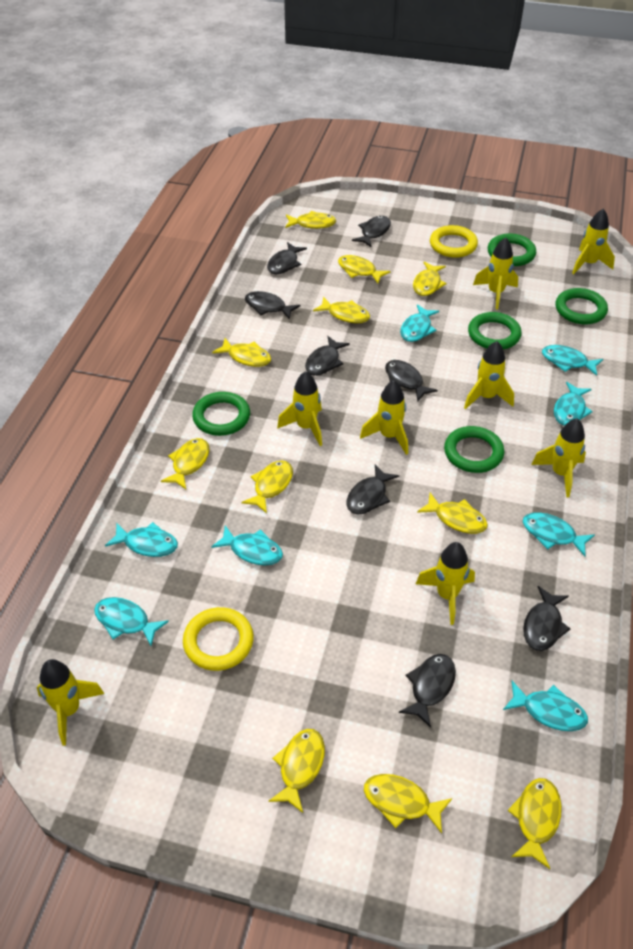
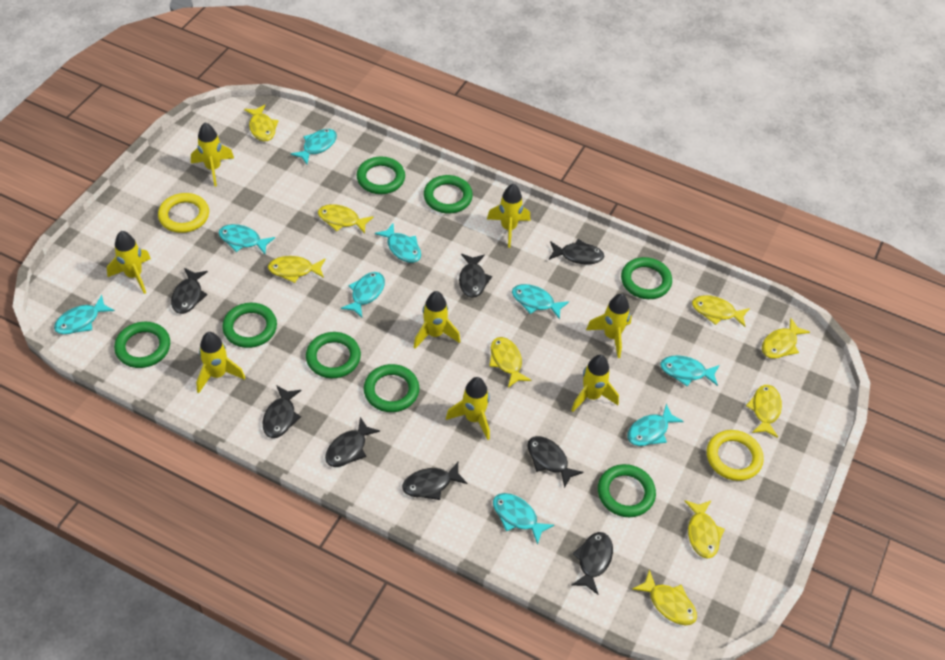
green ring: 5 -> 8
turquoise fish: 8 -> 9
yellow fish: 11 -> 9

